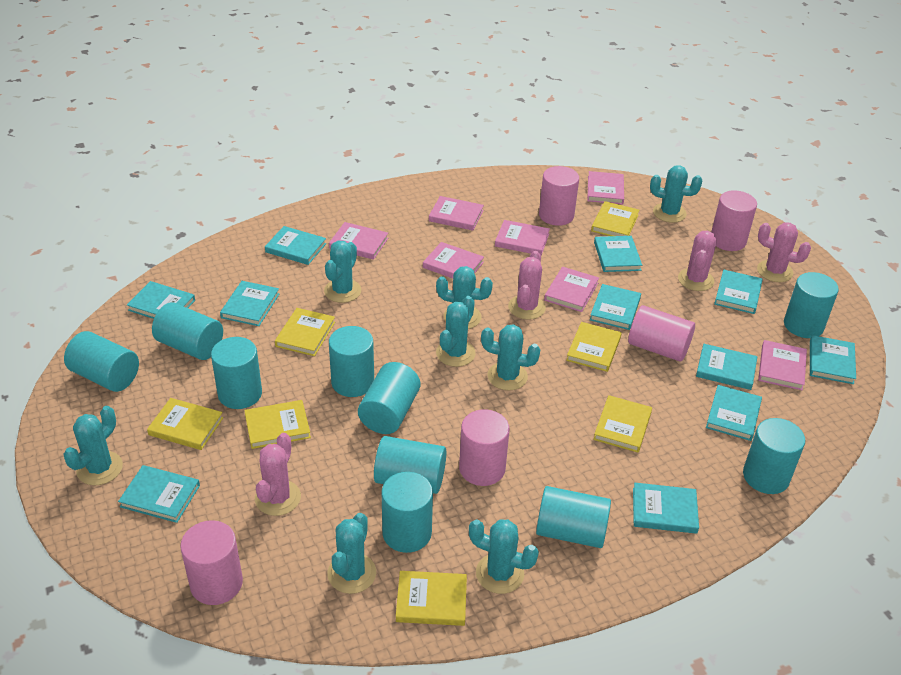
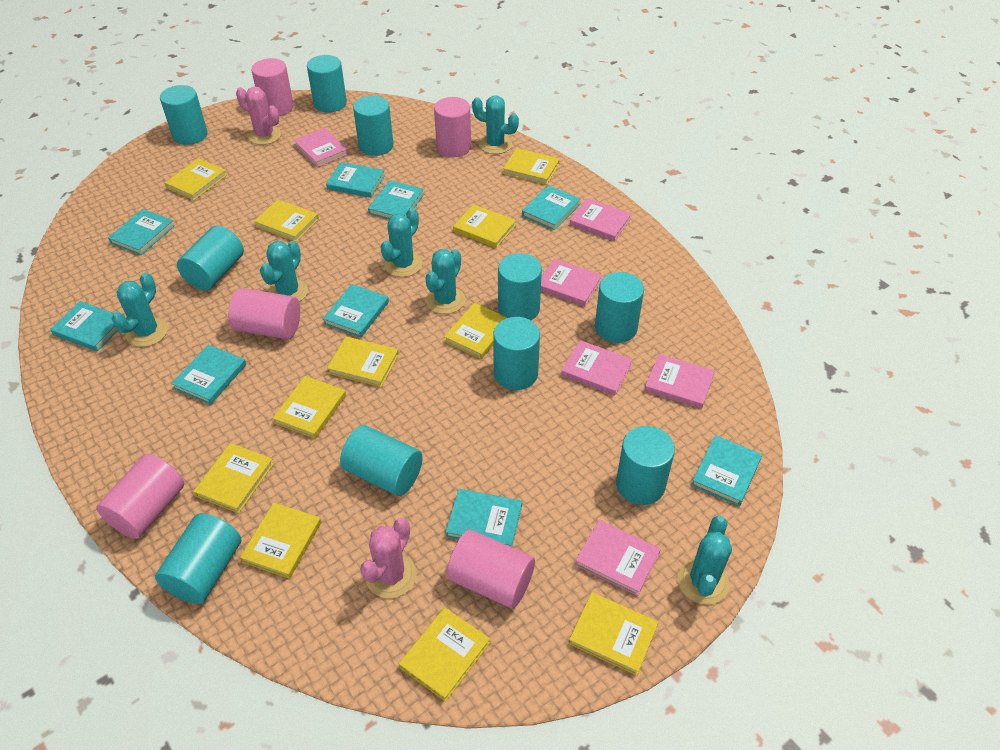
pink book: 7 -> 6
pink cactus: 4 -> 2
turquoise book: 11 -> 9
turquoise cactus: 8 -> 6
yellow book: 7 -> 11

